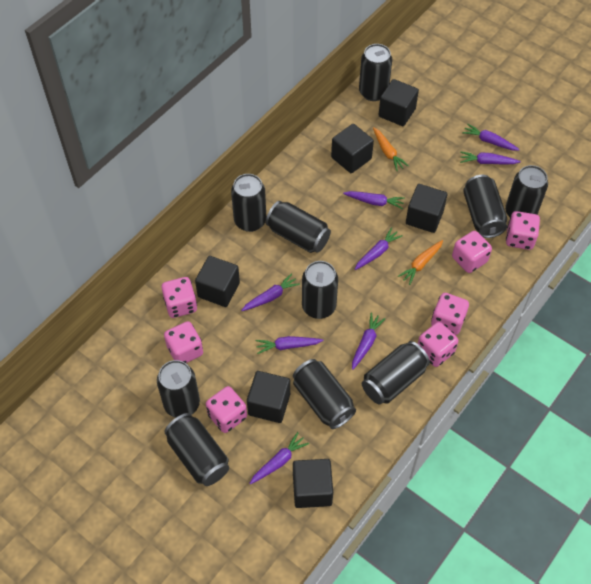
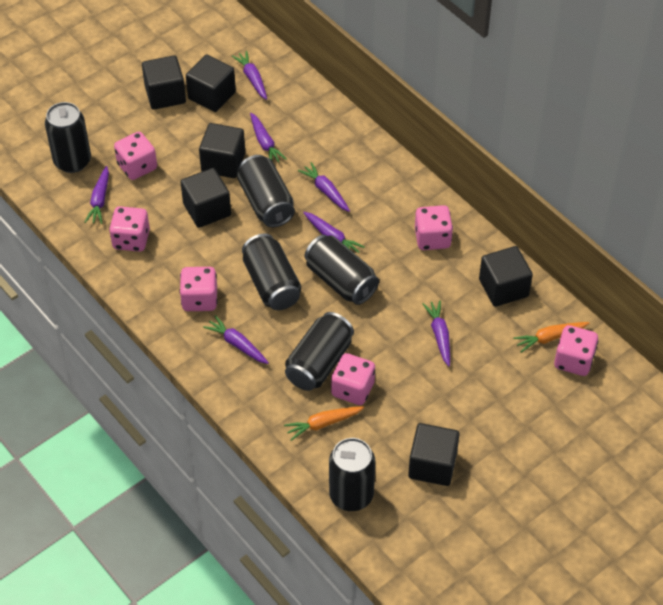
black can: 10 -> 6
pink dice: 7 -> 6
purple carrot: 8 -> 7

